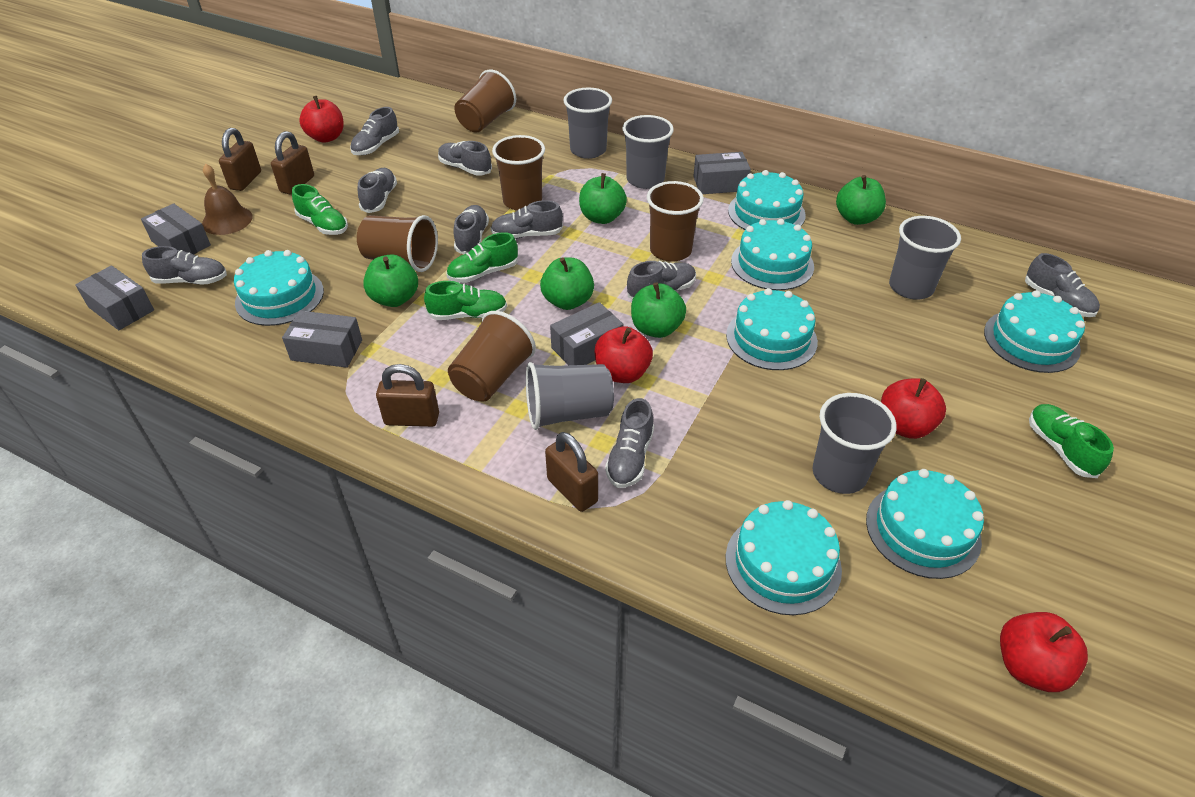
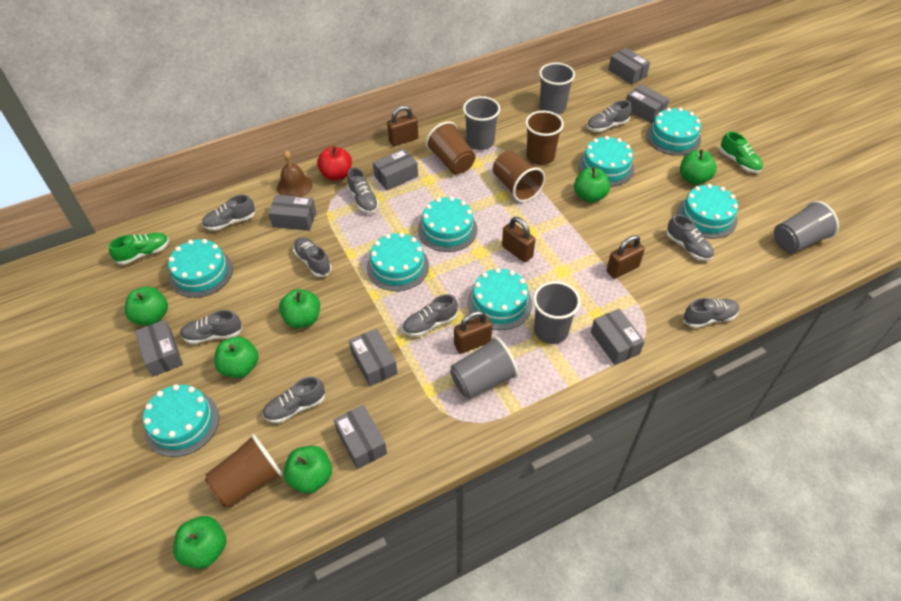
brown cup: 5 -> 4
green apple: 5 -> 7
green shoe: 4 -> 2
grey box: 5 -> 8
red apple: 4 -> 1
turquoise cake: 7 -> 8

